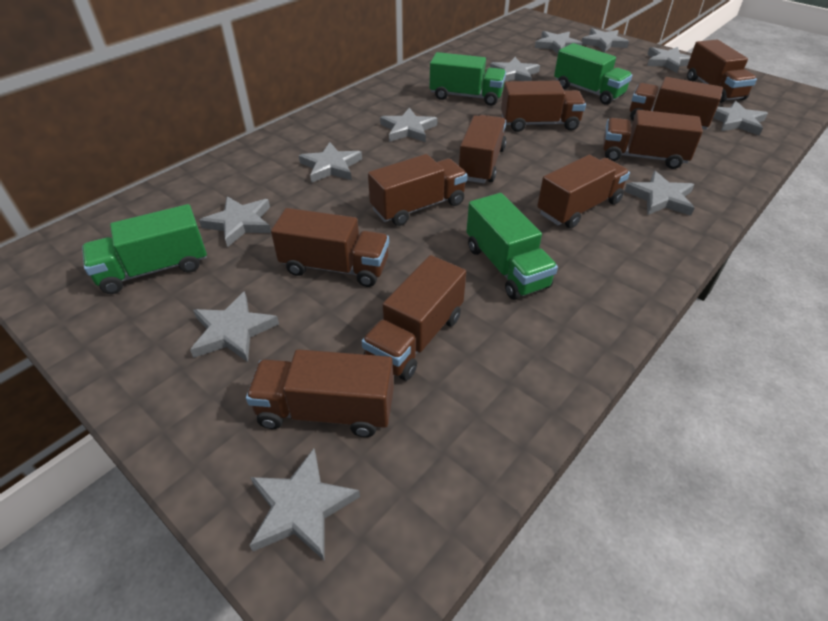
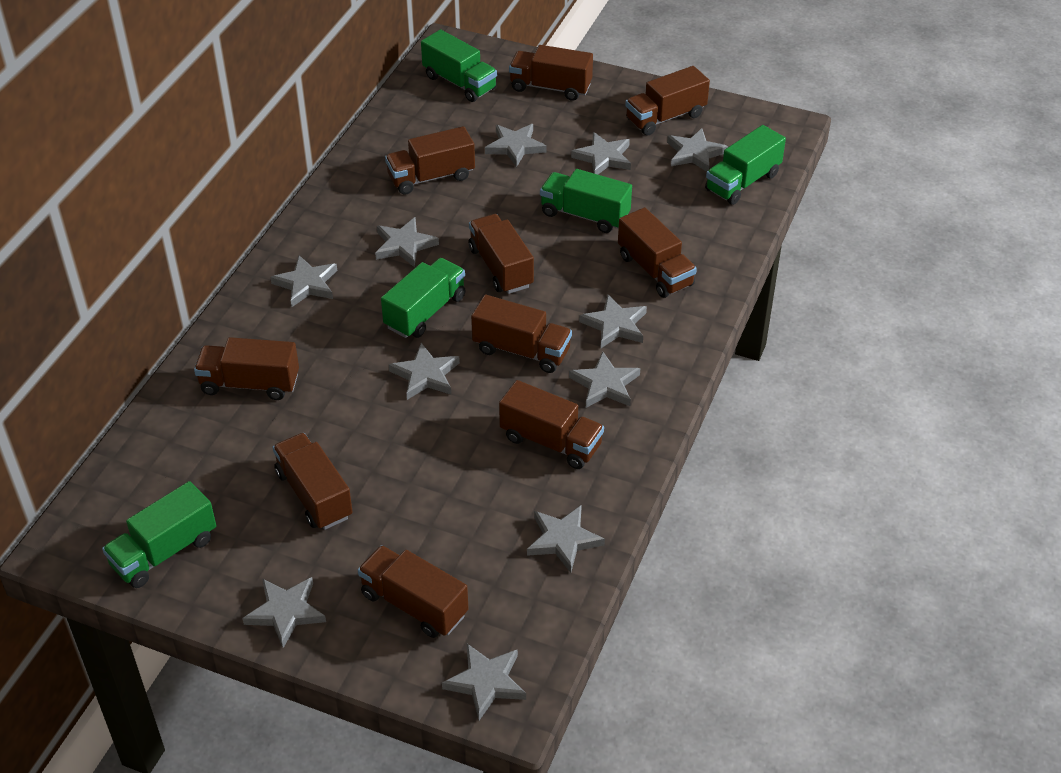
green truck: 4 -> 5

